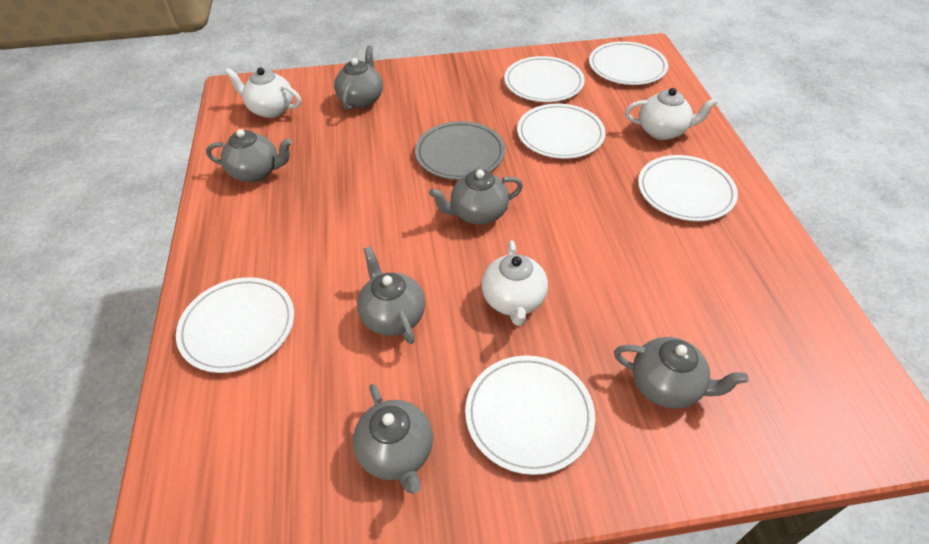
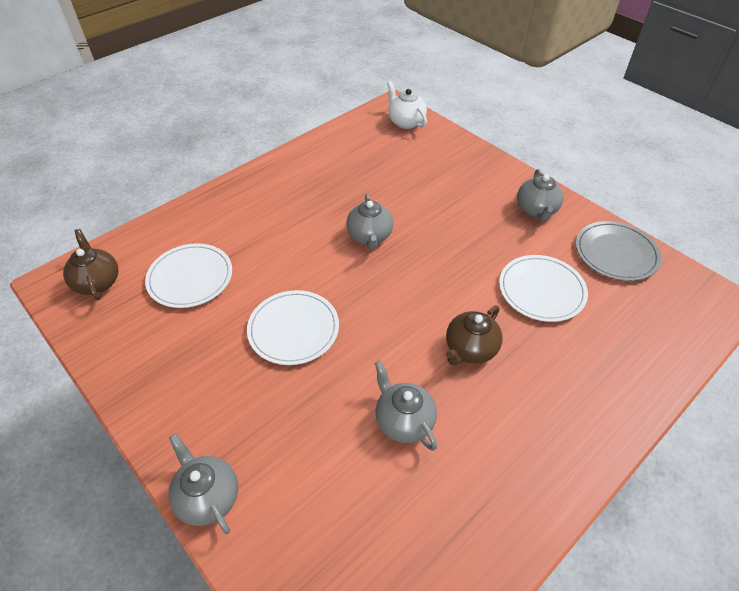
brown teapot: 0 -> 2
grey teapot: 6 -> 4
white plate: 6 -> 3
white teapot: 3 -> 1

